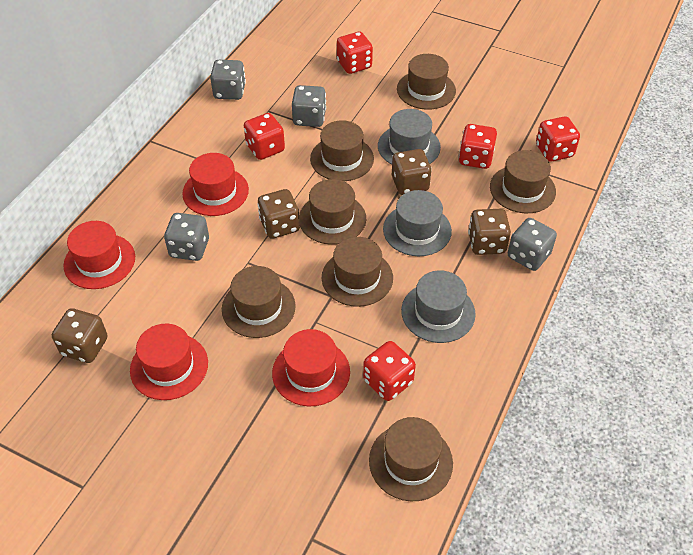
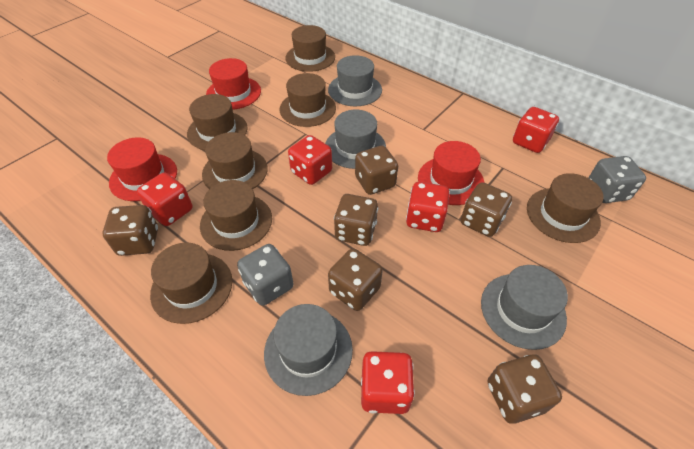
brown dice: 4 -> 6
grey dice: 4 -> 2
grey hat: 3 -> 4
red hat: 4 -> 3

